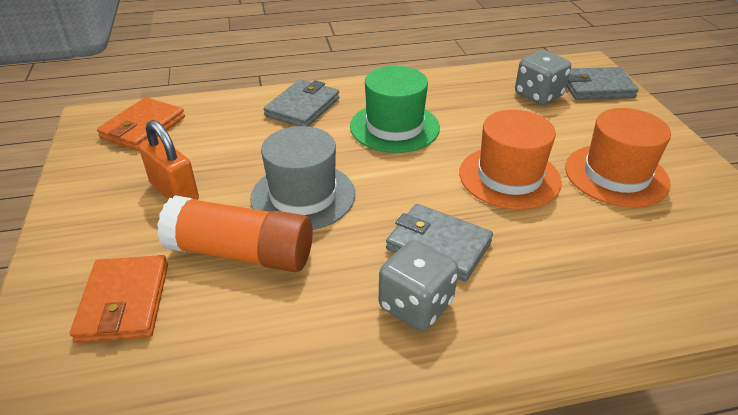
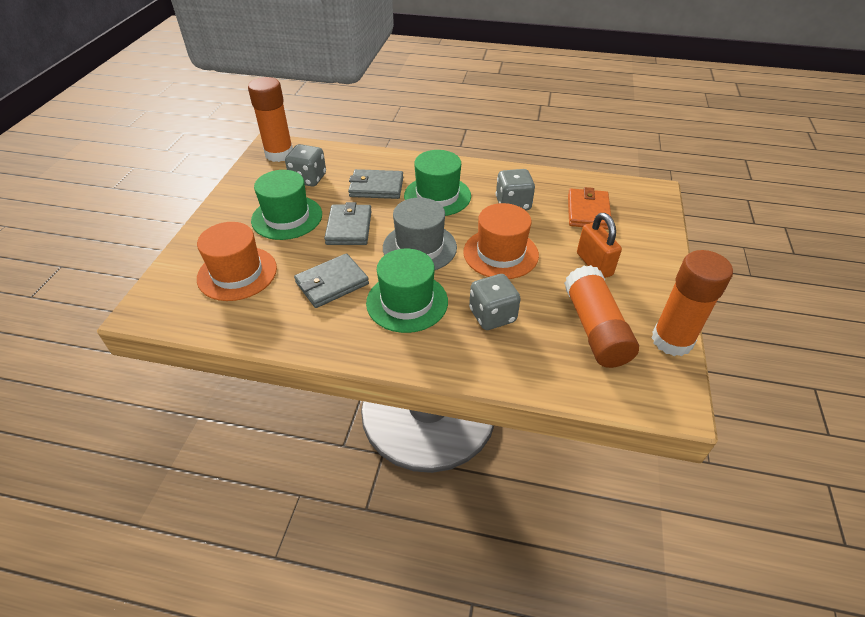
green hat: 1 -> 3
grey dice: 2 -> 3
orange glue stick: 1 -> 3
orange wallet: 2 -> 1

